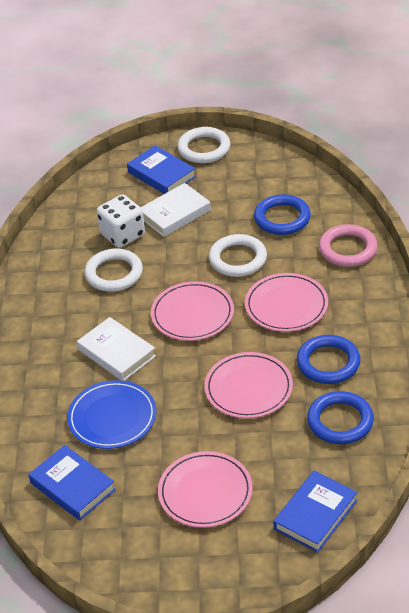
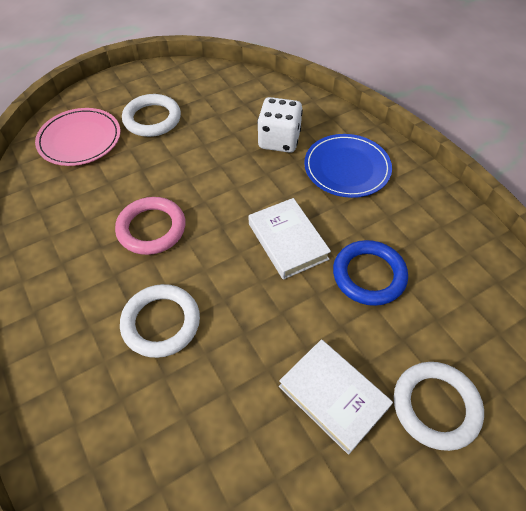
blue book: 3 -> 0
blue ring: 3 -> 1
pink plate: 4 -> 1

